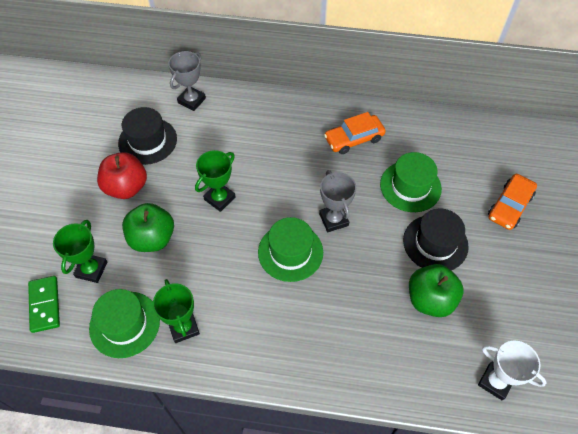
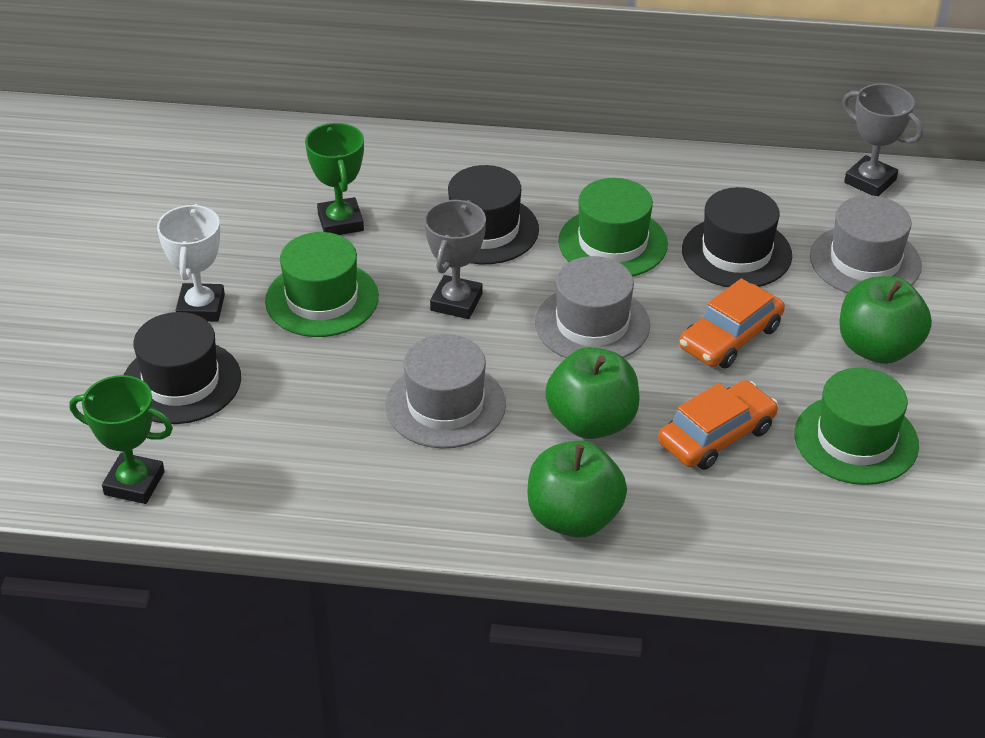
black hat: 2 -> 3
green apple: 2 -> 3
green domino: 1 -> 0
green trophy: 3 -> 2
grey hat: 0 -> 3
red apple: 1 -> 0

